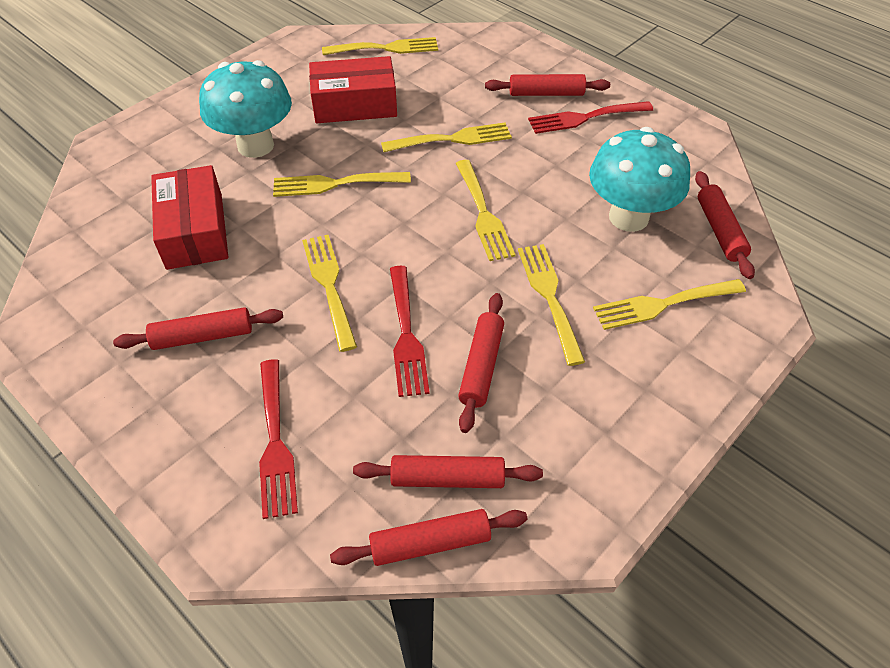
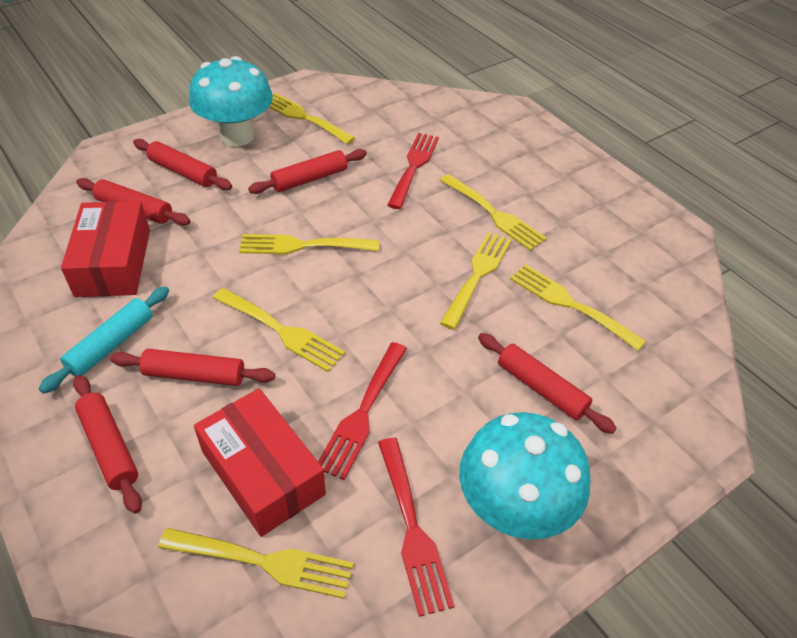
turquoise rolling pin: 0 -> 1

